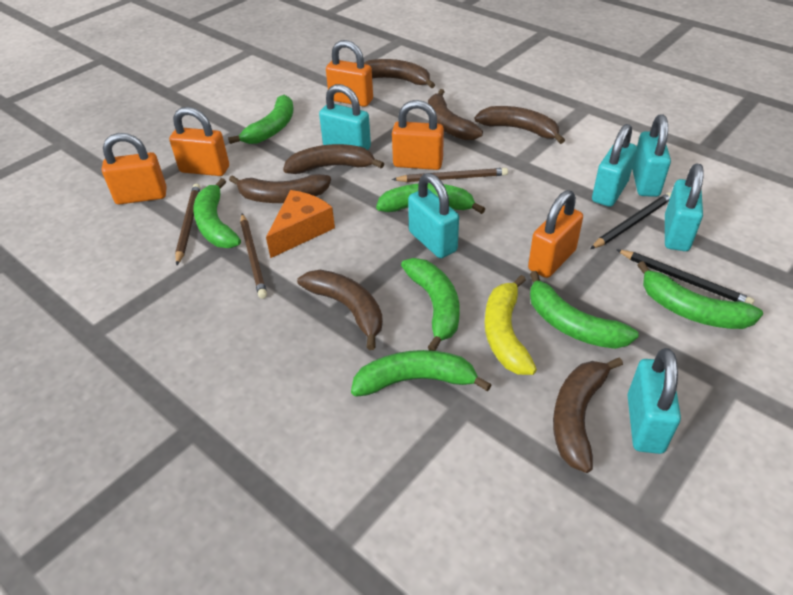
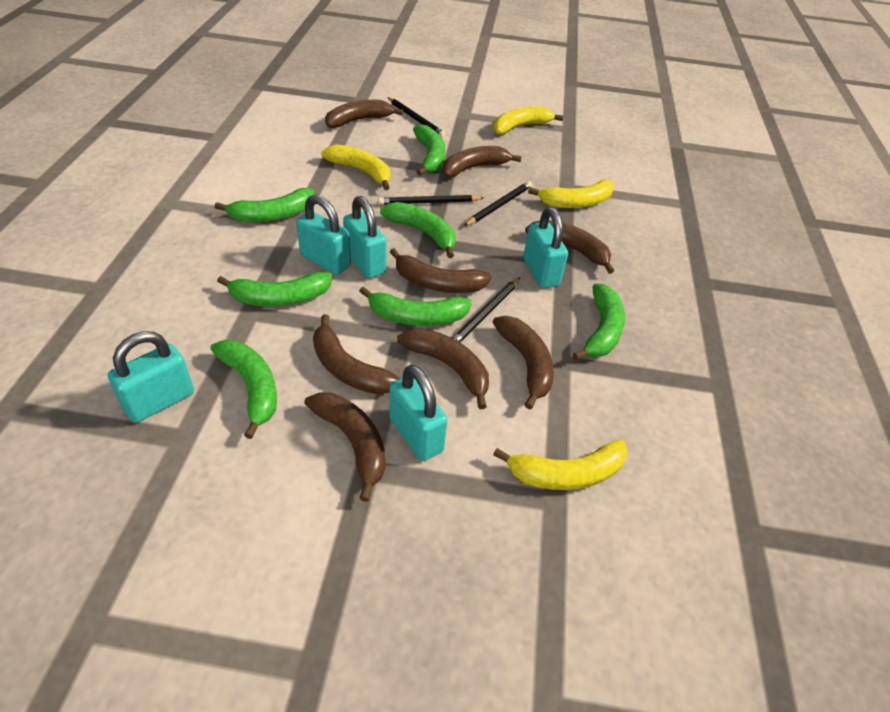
black pencil: 2 -> 4
brown banana: 7 -> 8
brown pencil: 3 -> 0
orange cheese: 1 -> 0
orange padlock: 5 -> 0
turquoise padlock: 6 -> 5
yellow banana: 1 -> 4

